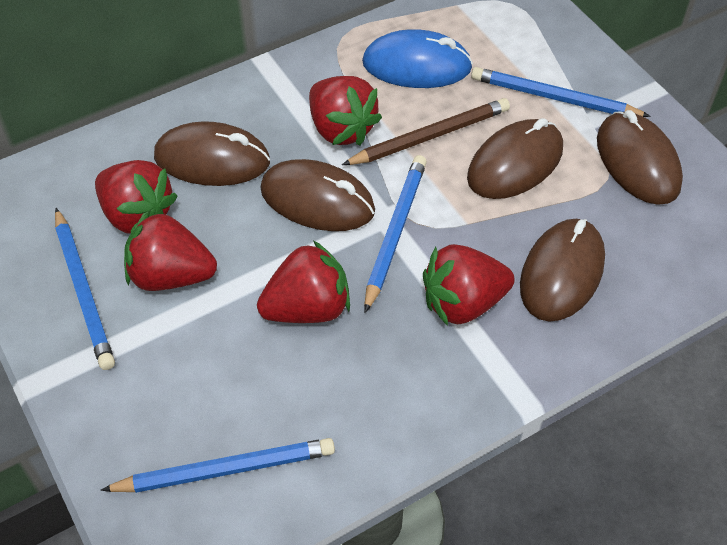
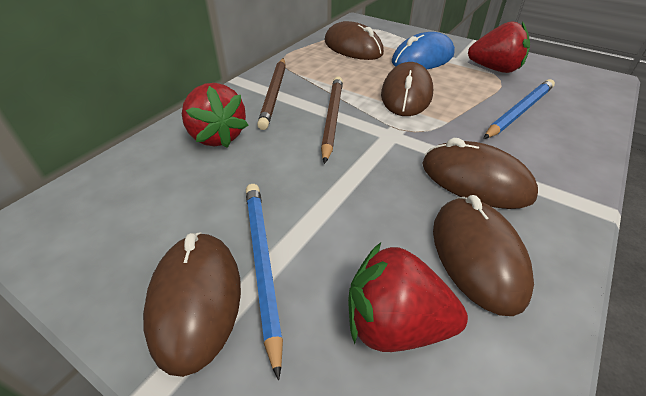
blue pencil: 4 -> 2
brown pencil: 1 -> 2
red strawberry: 5 -> 3

